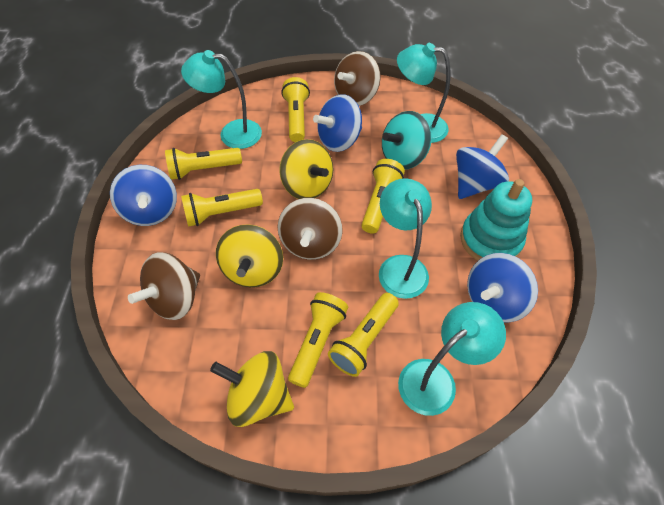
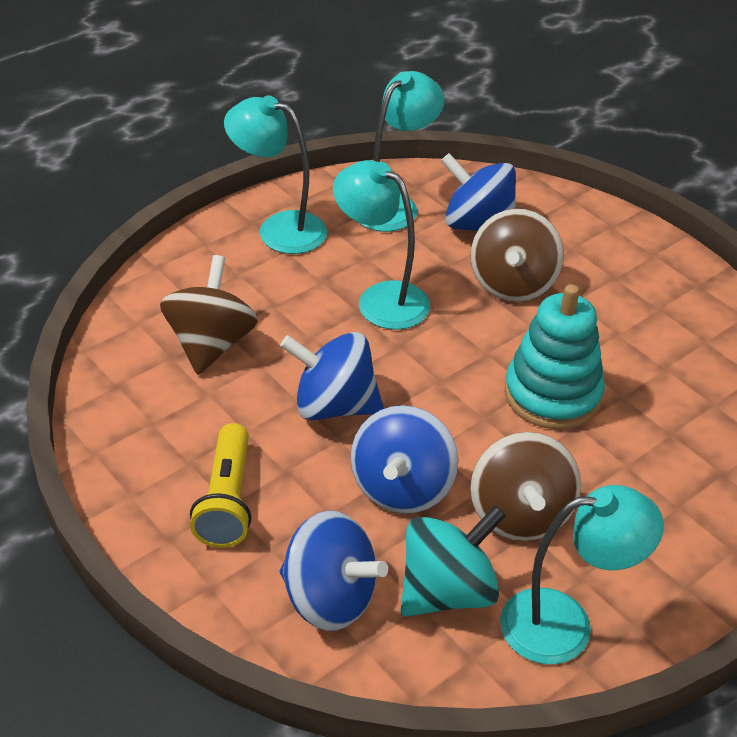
yellow flashlight: 6 -> 1
yellow spinning top: 3 -> 0

